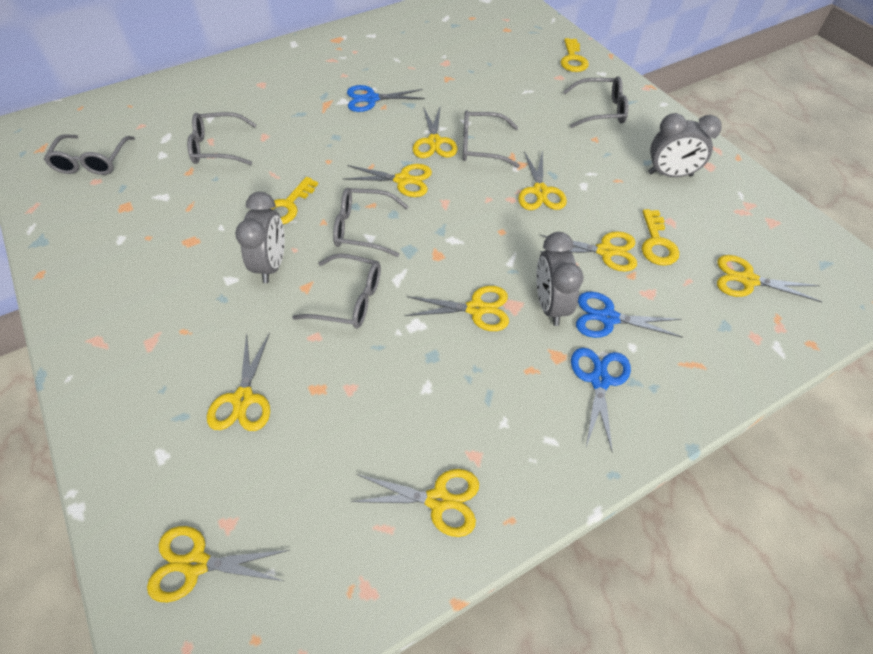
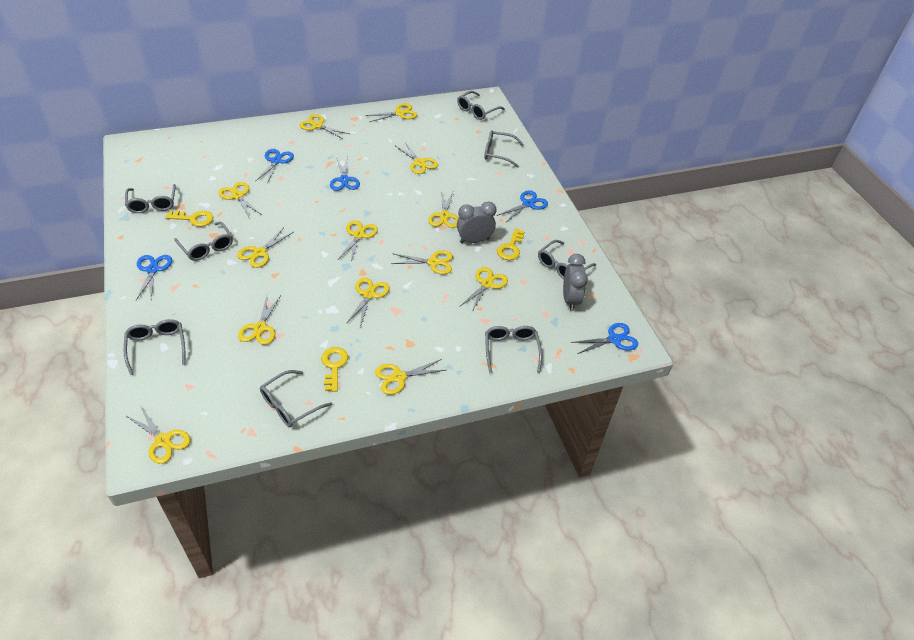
blue scissors: 3 -> 5
grey clock: 3 -> 2
grey glasses: 6 -> 8
yellow scissors: 9 -> 13

